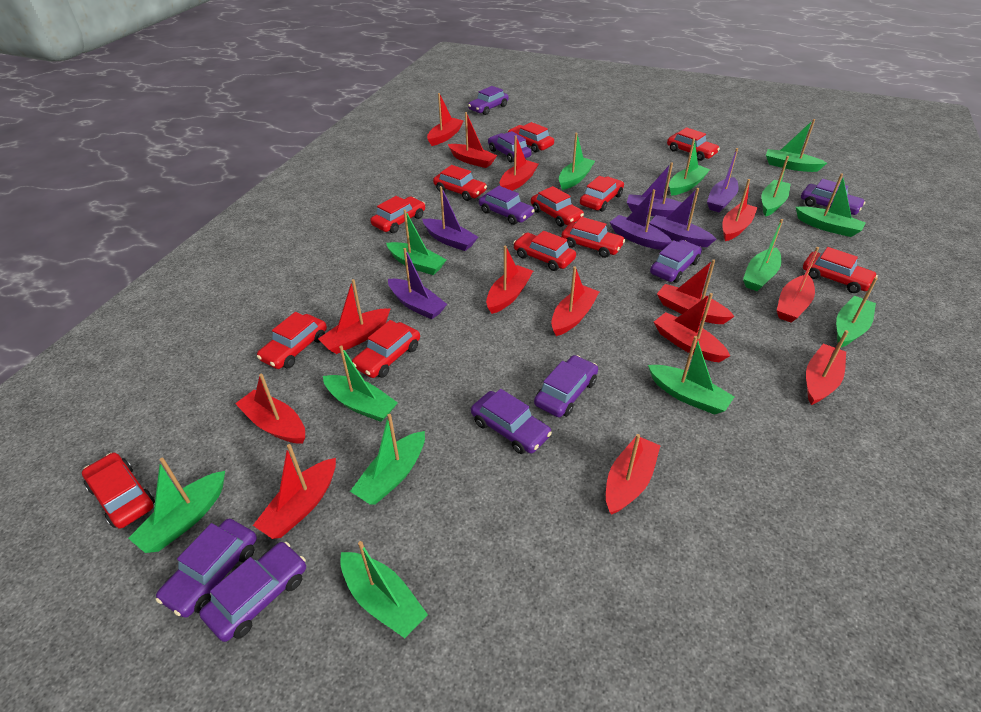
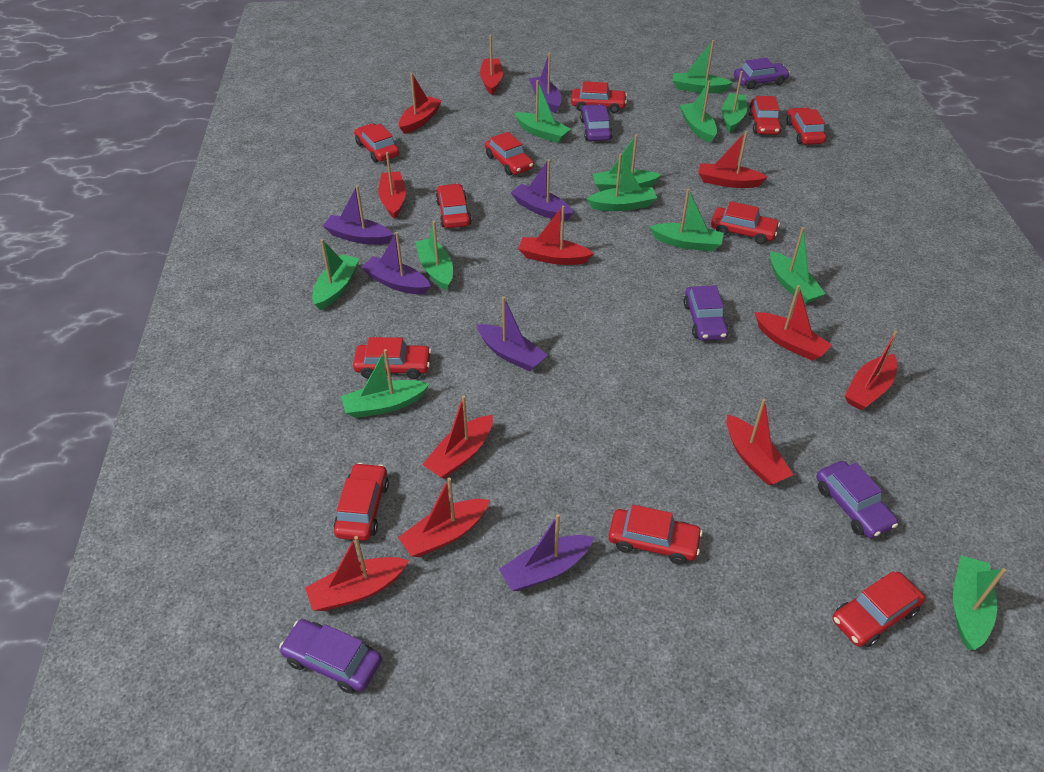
green boat: 13 -> 12
purple car: 9 -> 5
red boat: 14 -> 11
red car: 12 -> 11

